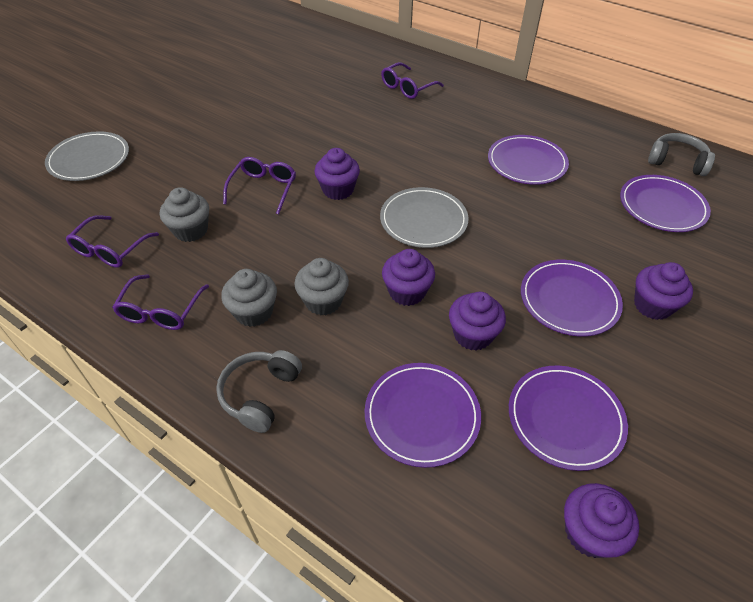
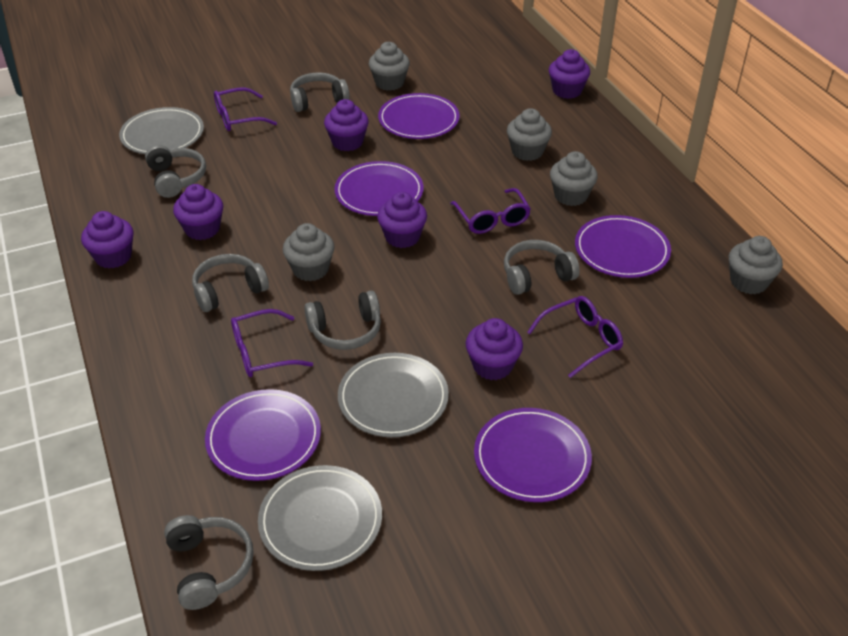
grey cupcake: 3 -> 5
grey headphones: 2 -> 6
grey plate: 2 -> 3
purple cupcake: 5 -> 6

